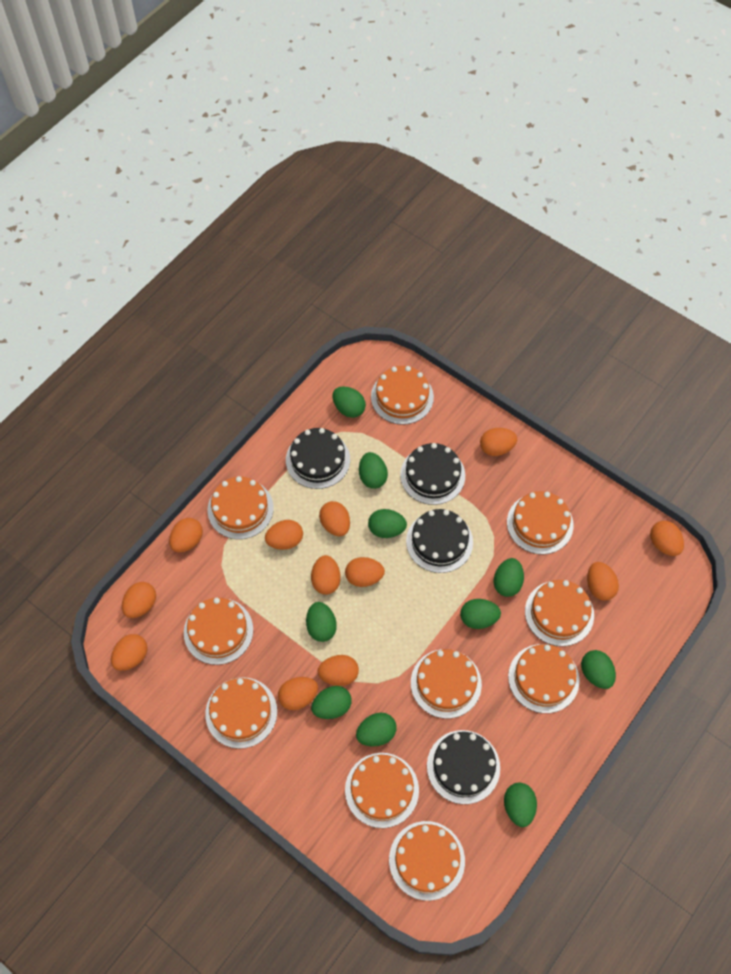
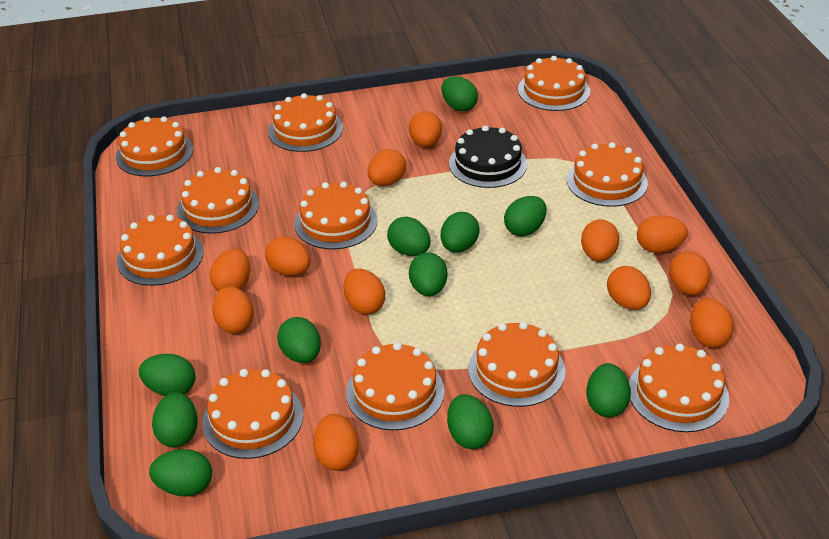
black cake: 4 -> 1
green egg: 10 -> 11
orange cake: 10 -> 11

